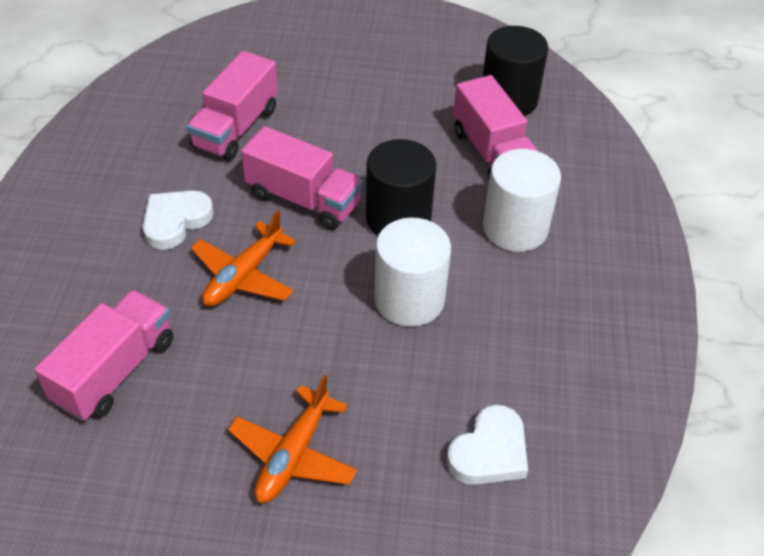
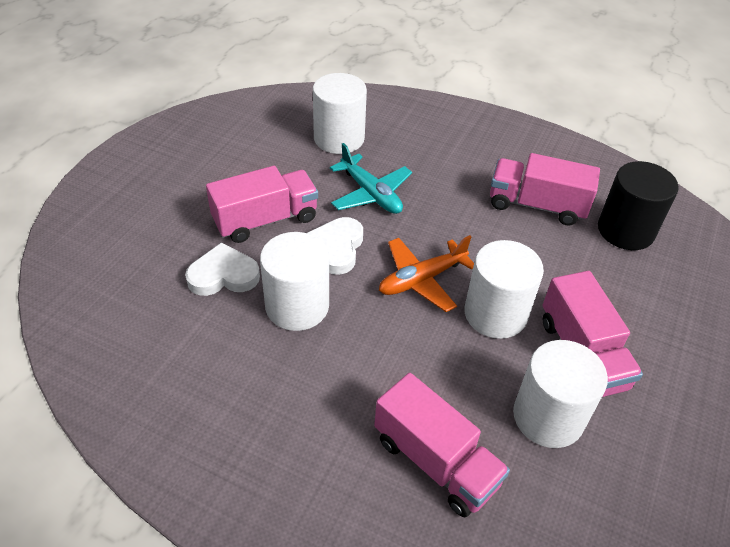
black cylinder: 2 -> 1
orange plane: 2 -> 1
turquoise plane: 0 -> 1
white cylinder: 2 -> 4

